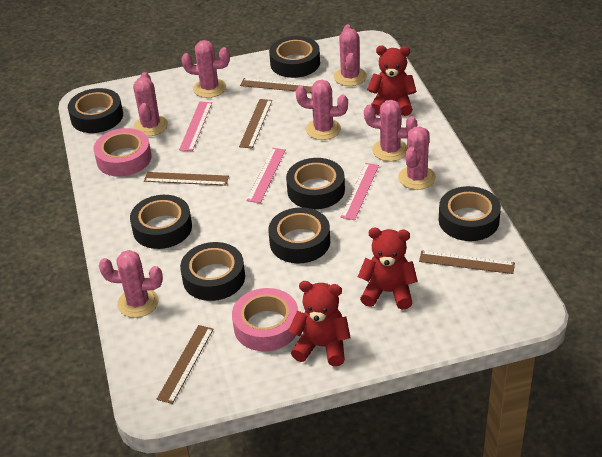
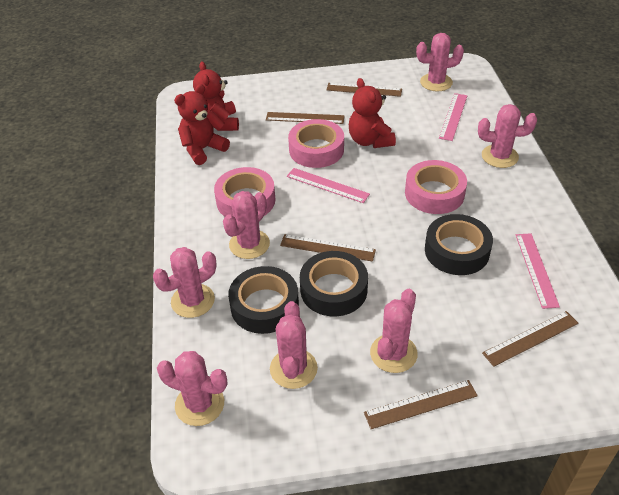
black tape: 7 -> 3
pink tape: 2 -> 3

